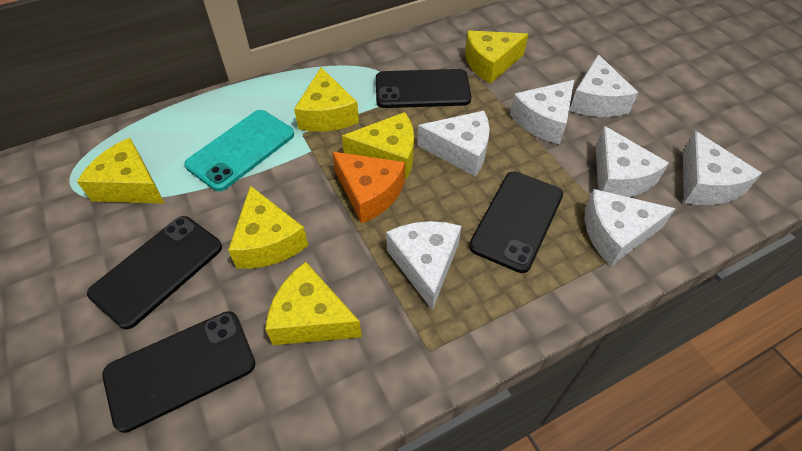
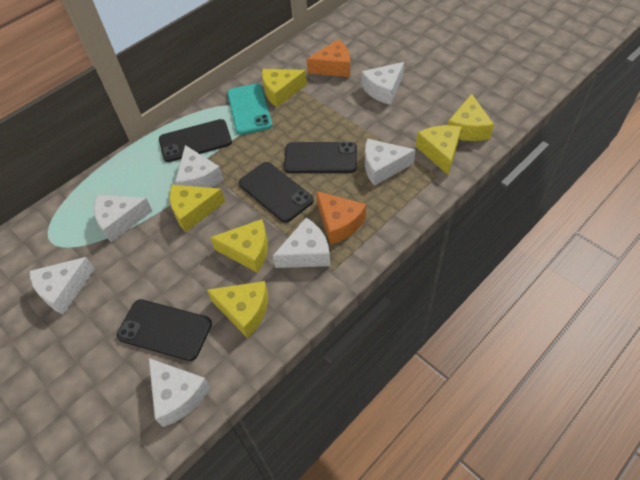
orange cheese: 1 -> 2

